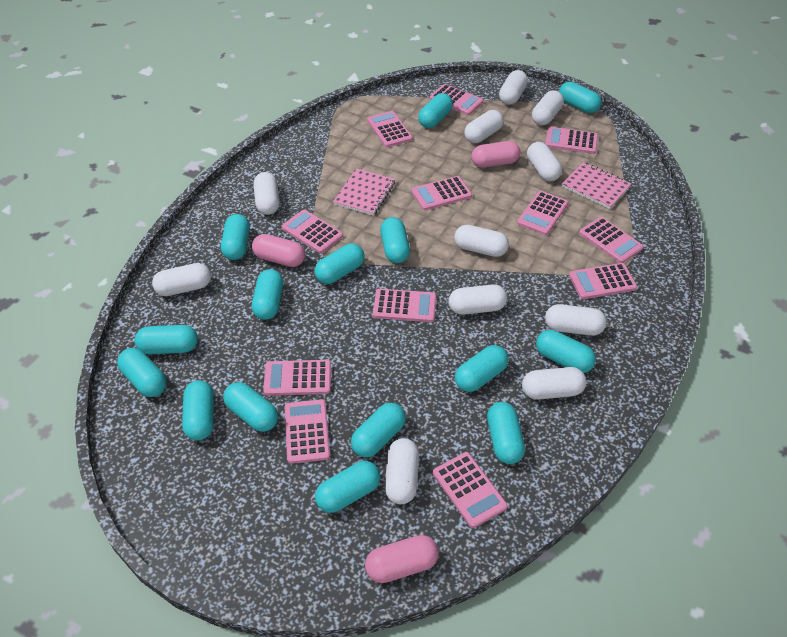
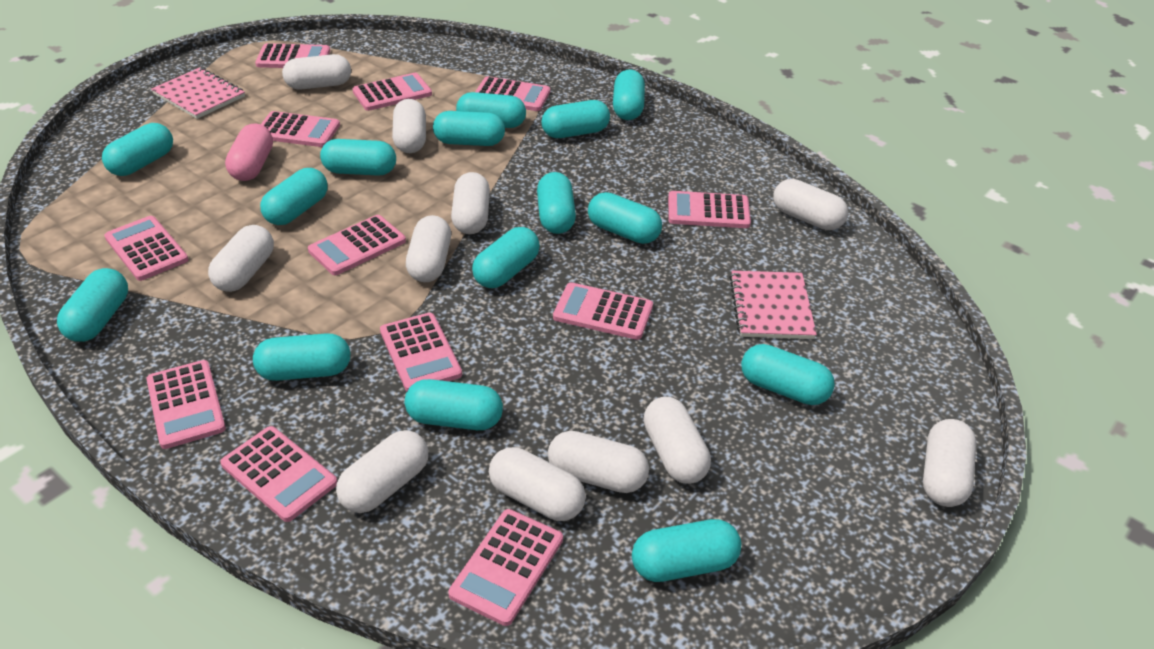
pink capsule: 3 -> 1

